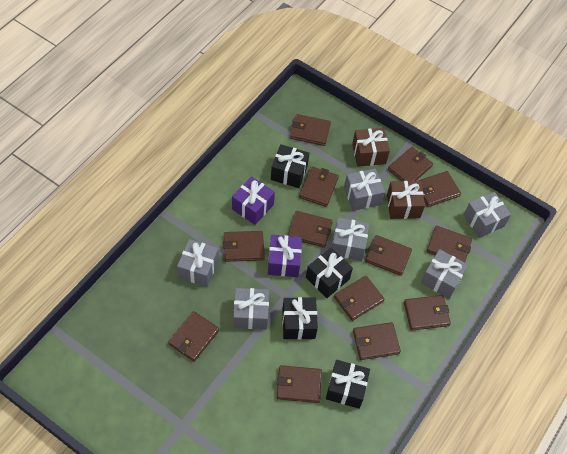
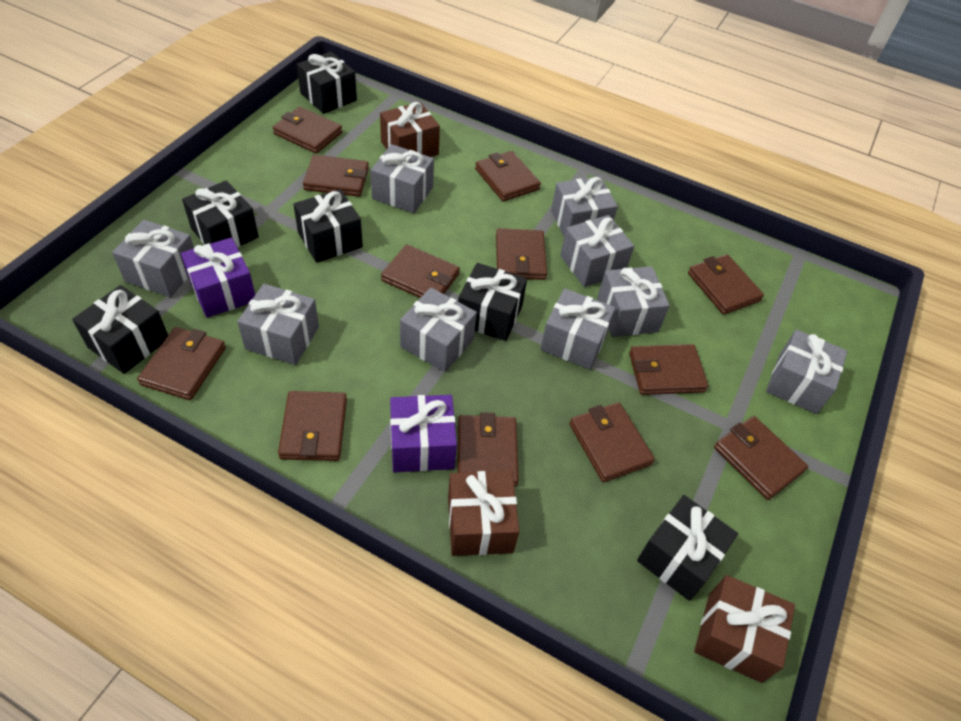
black gift: 4 -> 6
brown gift: 2 -> 3
brown wallet: 13 -> 12
grey gift: 6 -> 9

